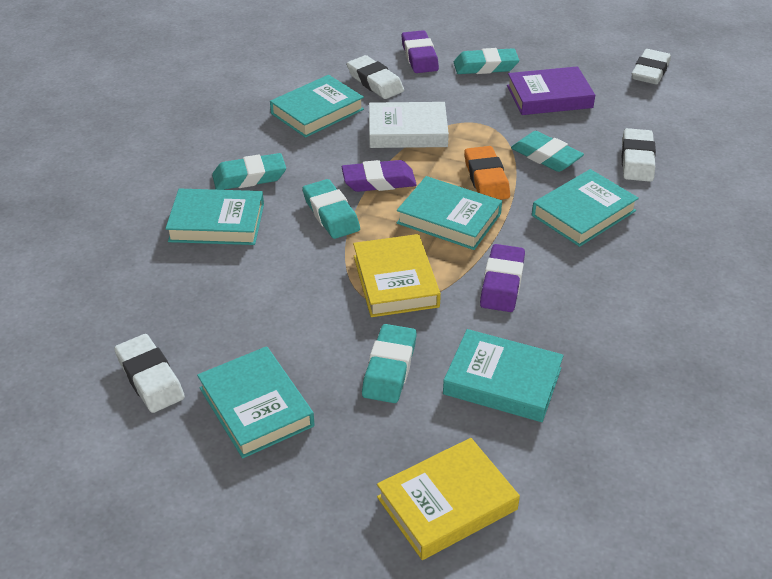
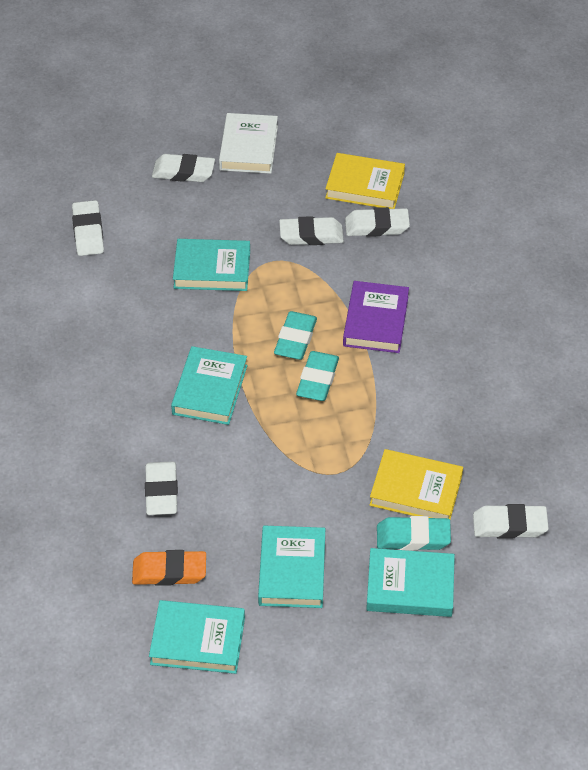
purple eraser: 3 -> 0
turquoise book: 6 -> 5
turquoise eraser: 5 -> 3
white eraser: 4 -> 6

